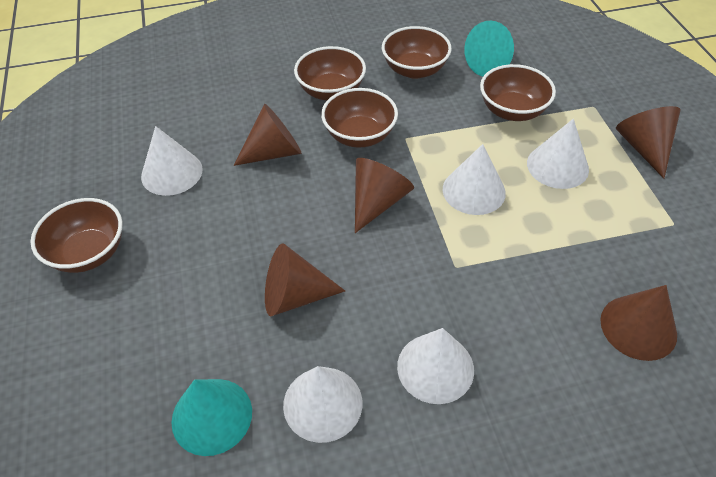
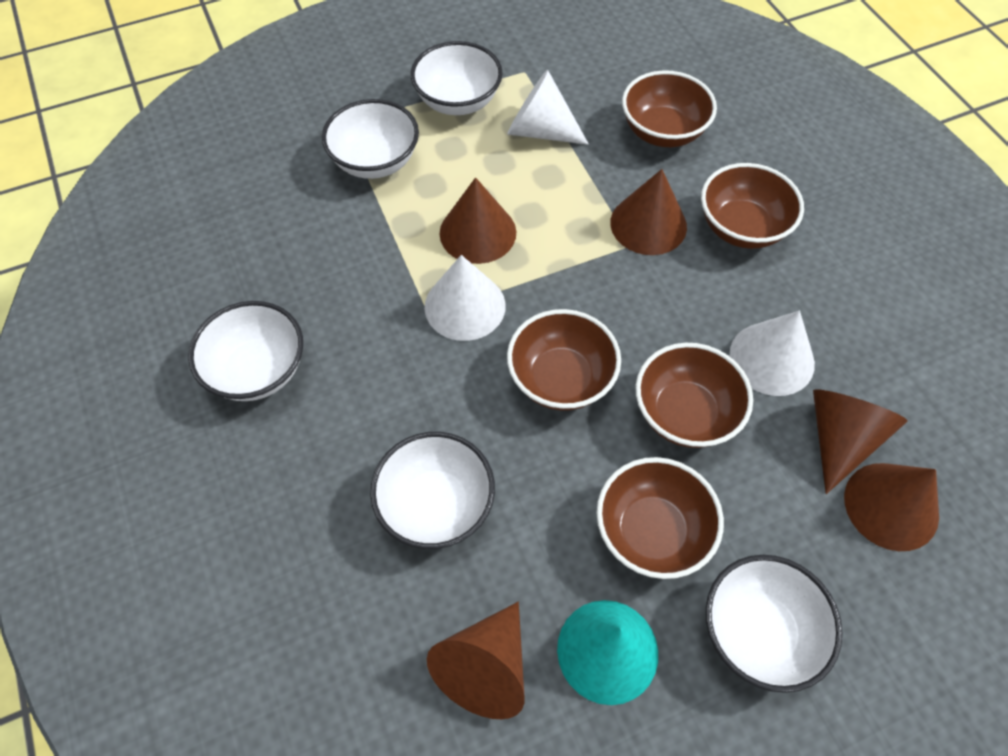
turquoise cone: 2 -> 1
white bowl: 0 -> 5
white cone: 5 -> 3

